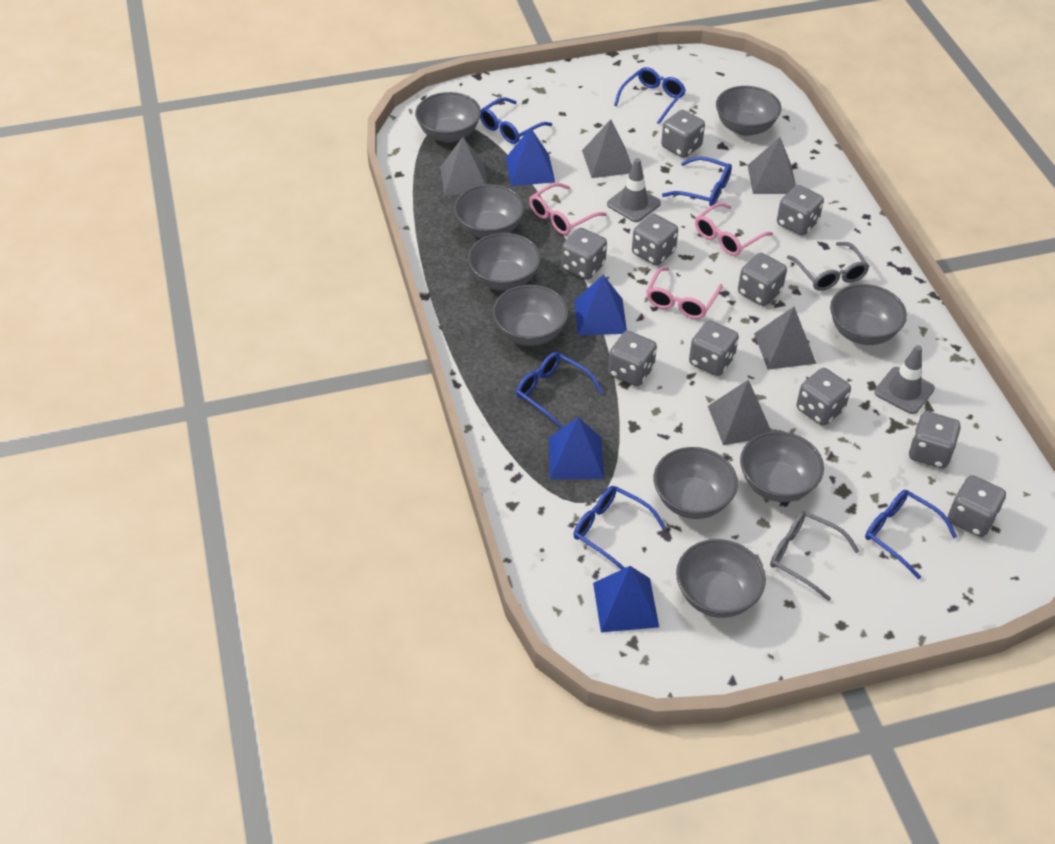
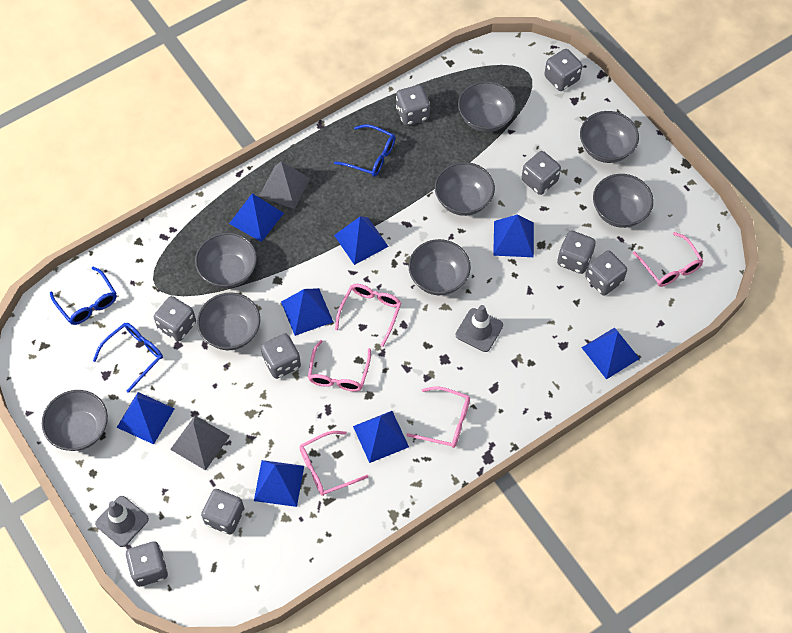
blue glasses: 6 -> 3
blue pyramid: 4 -> 8
grey bowl: 9 -> 8
grey dice: 10 -> 9
grey glasses: 2 -> 0
grey pyramid: 5 -> 2
pink glasses: 3 -> 5

